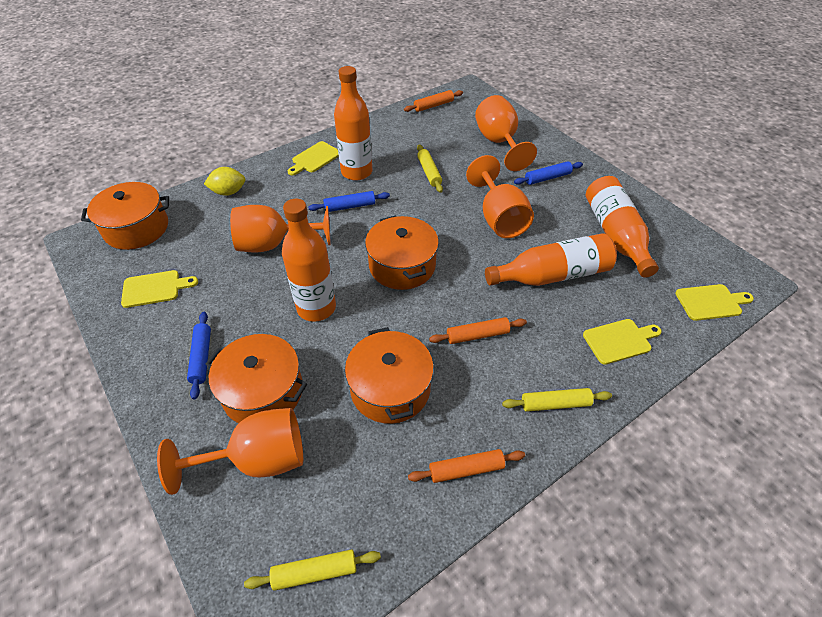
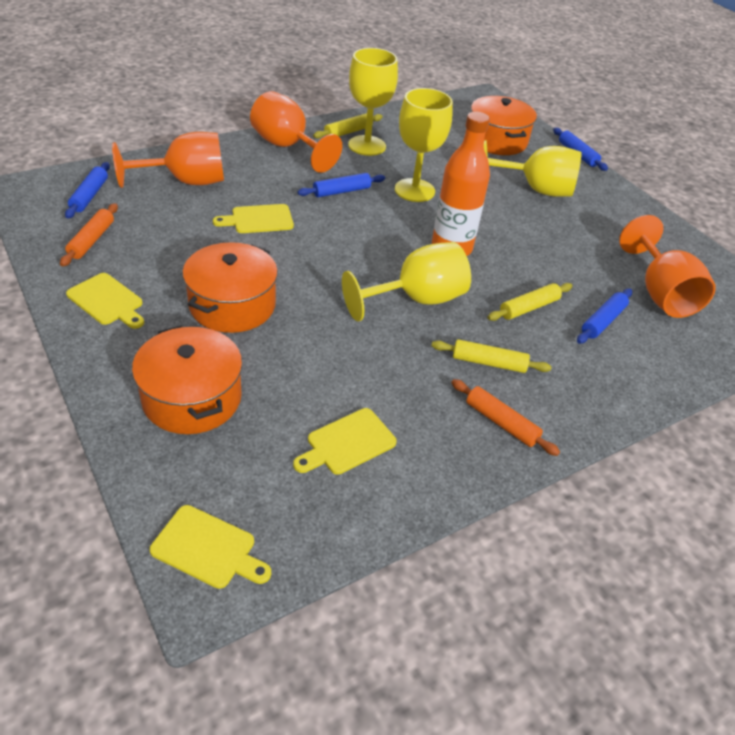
blue rolling pin: 3 -> 4
orange bottle: 4 -> 1
orange goblet: 4 -> 3
orange pot: 4 -> 3
orange rolling pin: 3 -> 2
yellow goblet: 0 -> 4
yellow lemon: 1 -> 0

